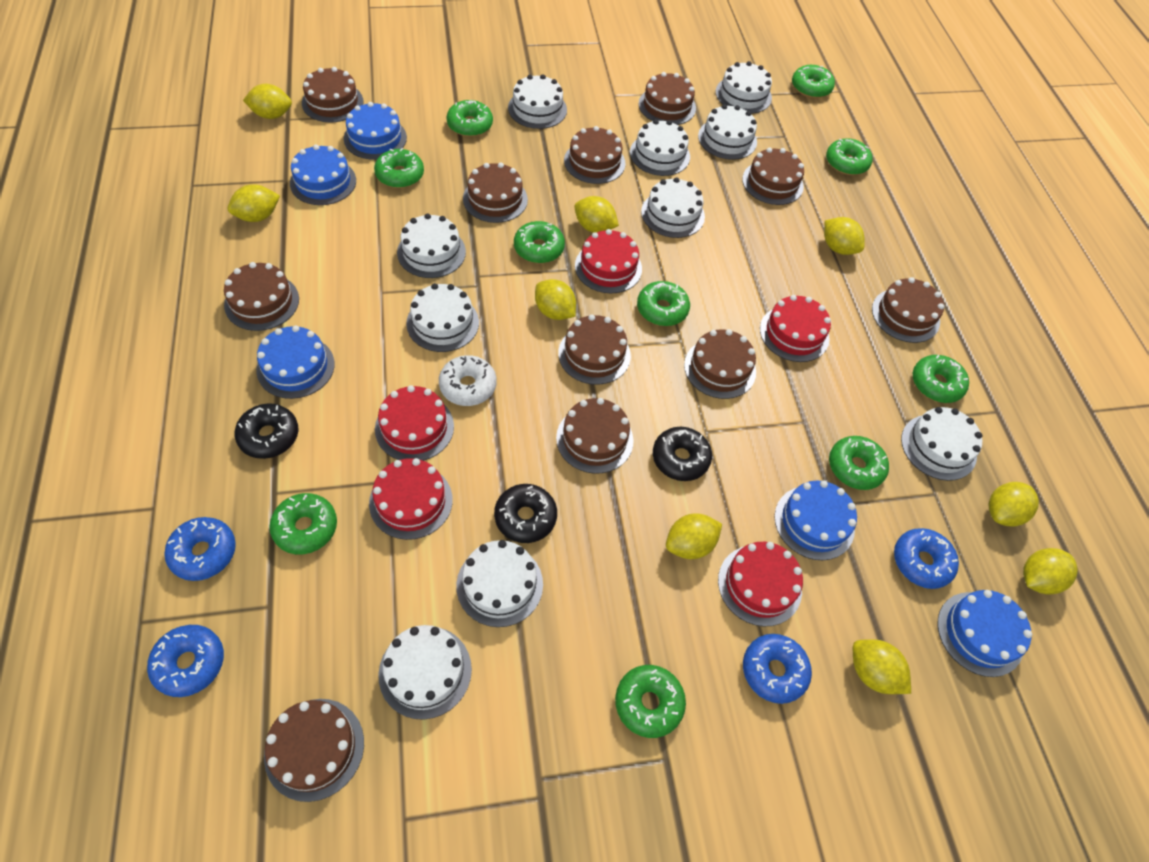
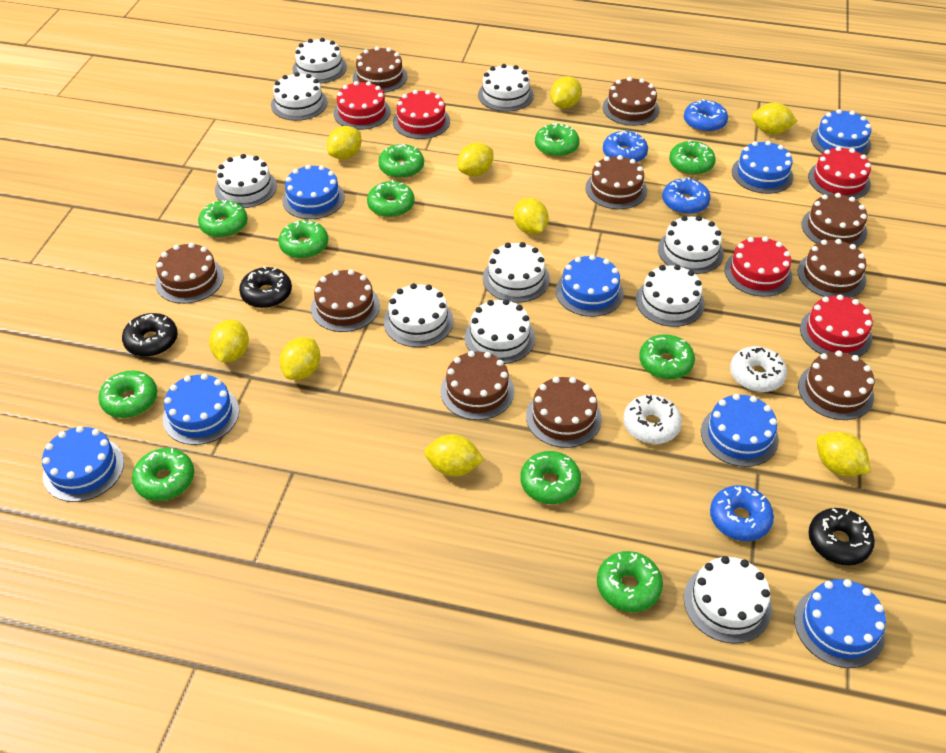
blue cake: 5 -> 8
brown cake: 11 -> 10
green donut: 10 -> 11
white donut: 1 -> 2

